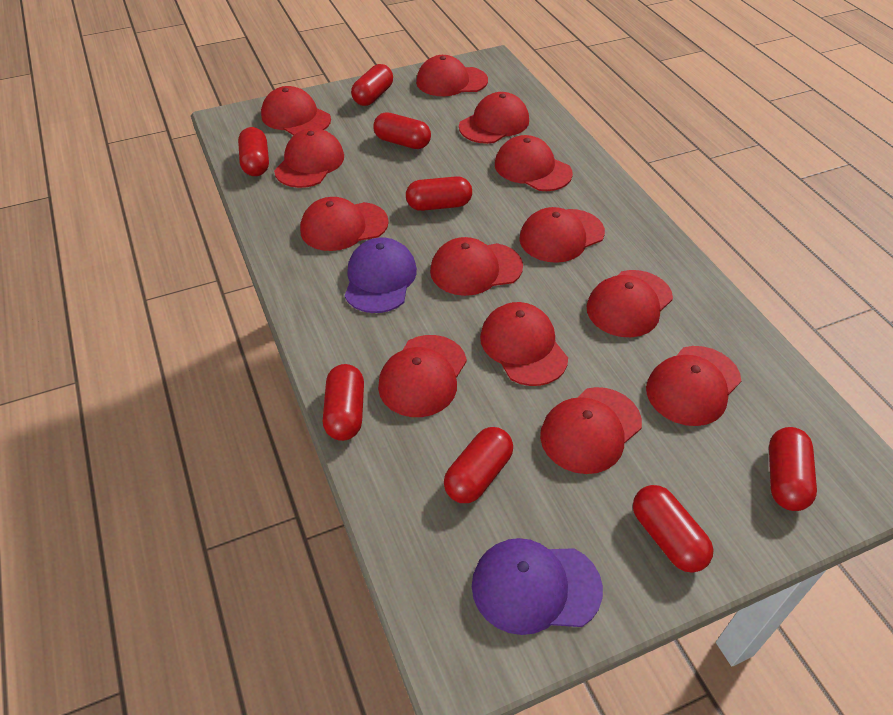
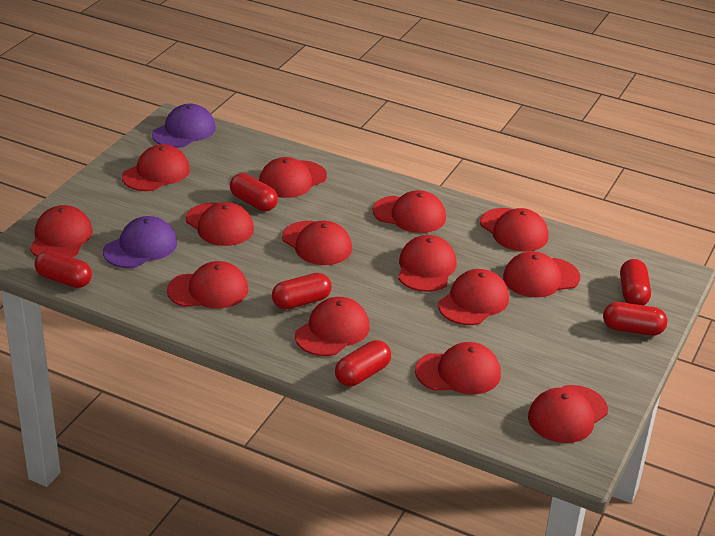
red cap: 13 -> 14
red capsule: 8 -> 6

